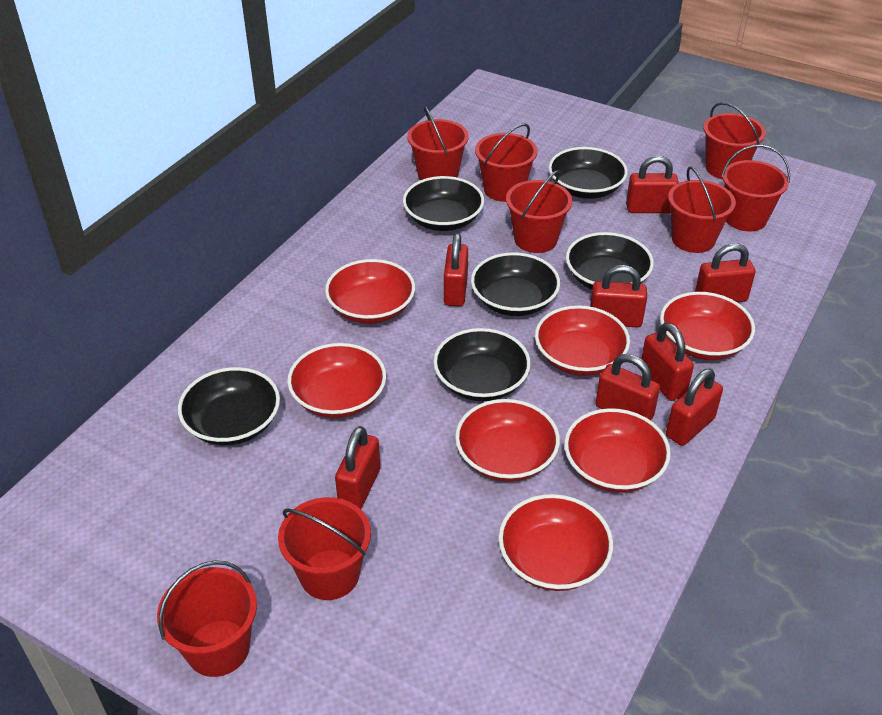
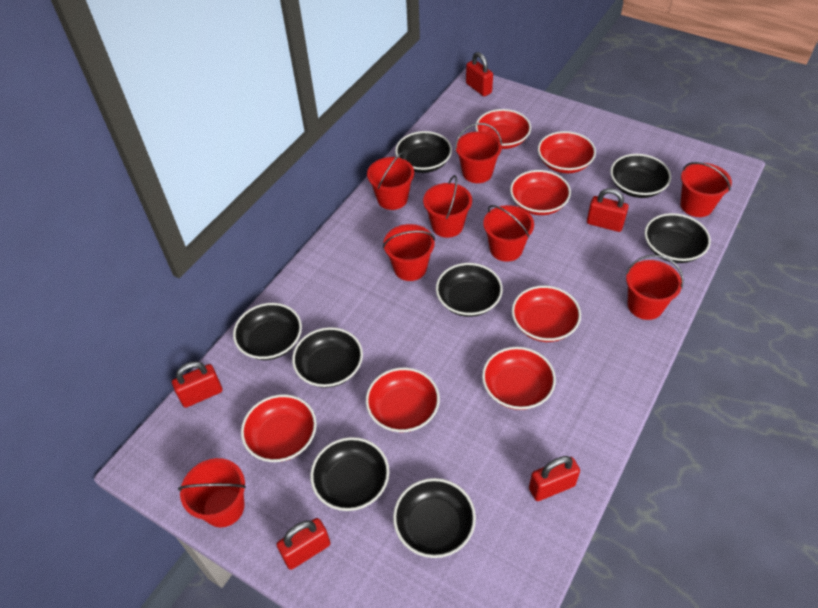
black bowl: 6 -> 8
red padlock: 8 -> 5

